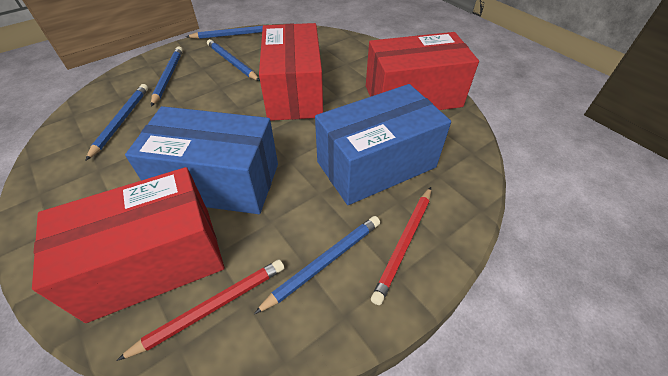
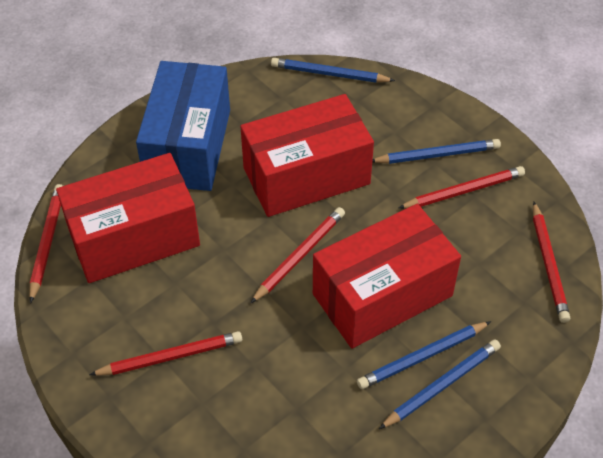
blue box: 2 -> 1
blue pencil: 5 -> 4
red pencil: 2 -> 5

